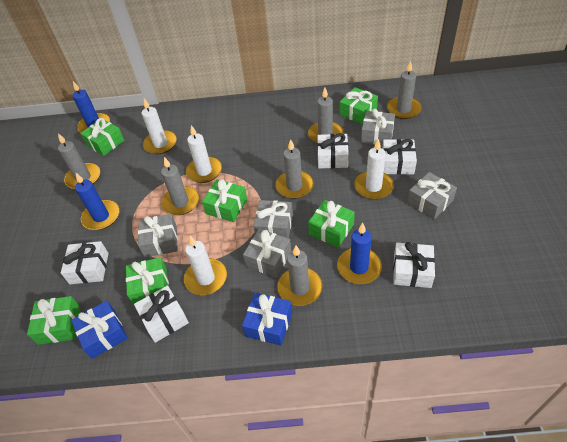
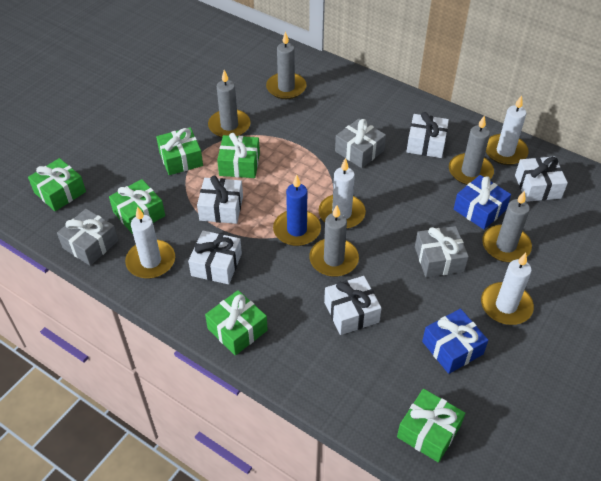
blue candle: 3 -> 1
grey candle: 6 -> 5
grey gift: 5 -> 3

